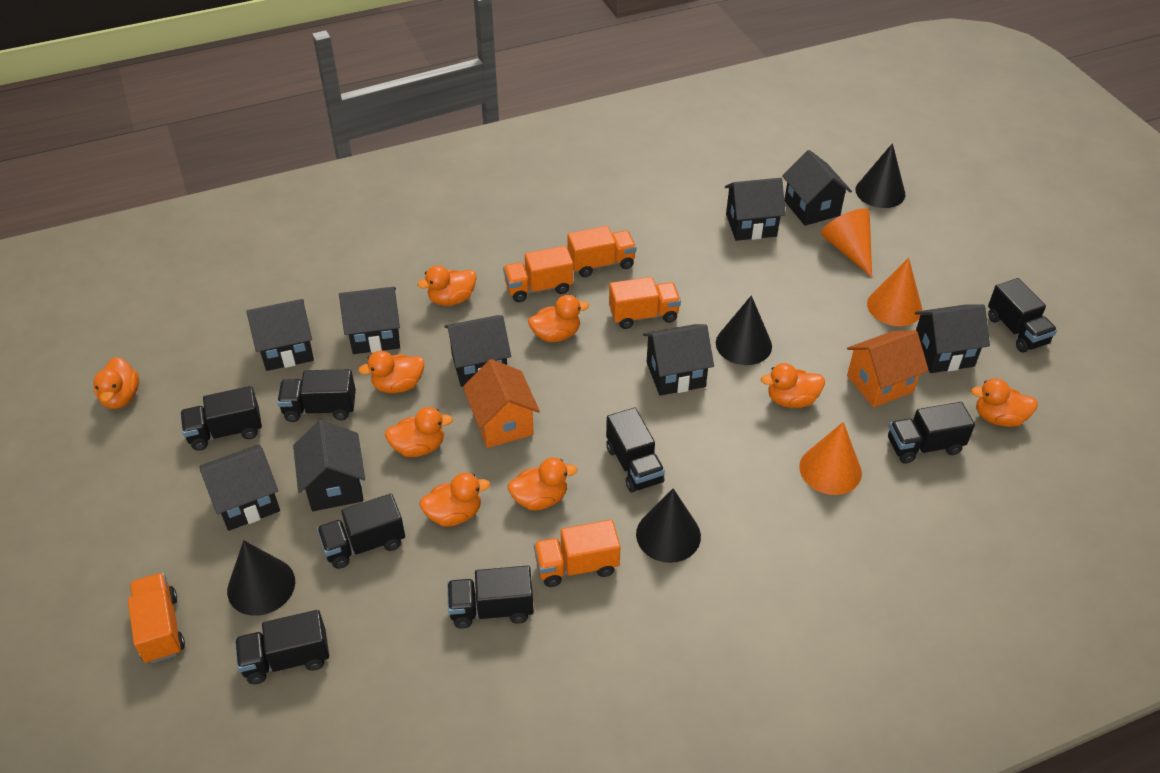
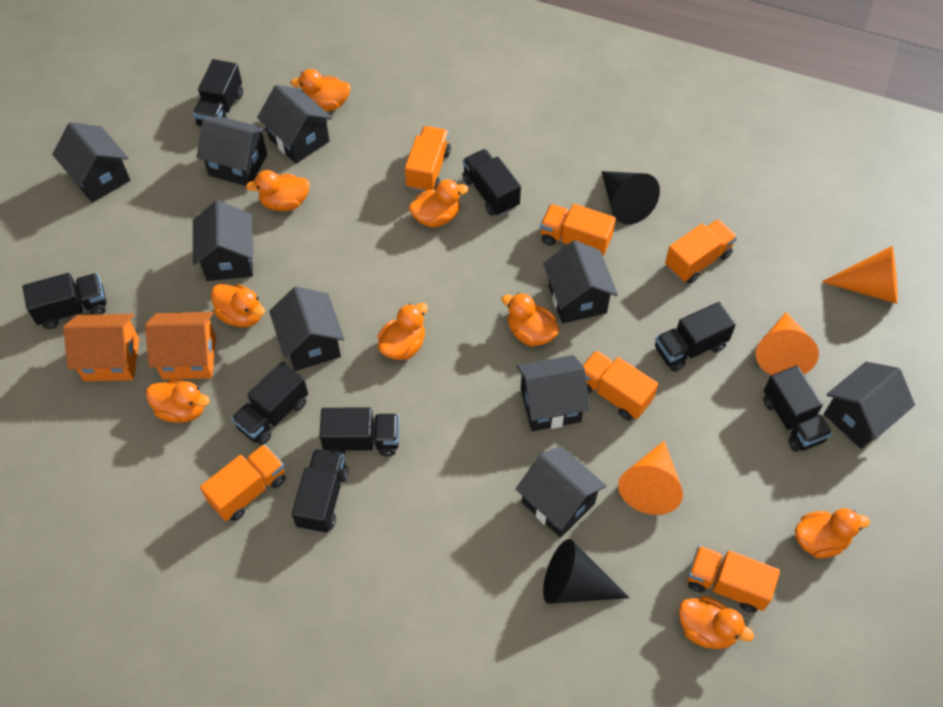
black cone: 4 -> 2
orange truck: 5 -> 6

